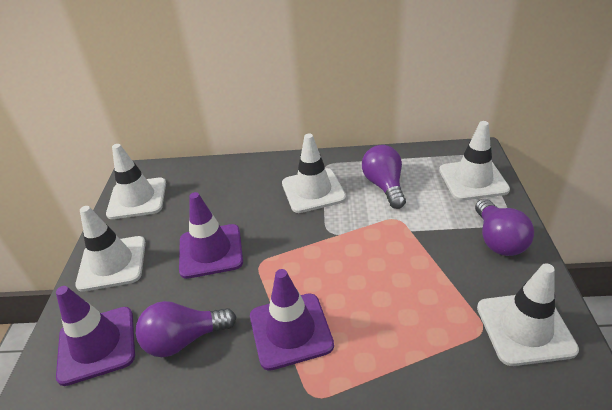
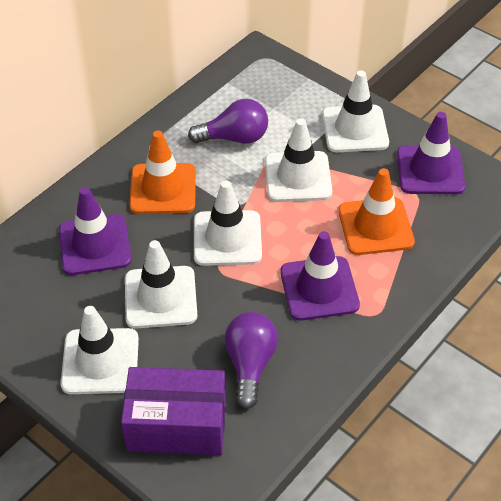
orange traffic cone: 0 -> 2
purple box: 0 -> 1
purple light bulb: 3 -> 2

